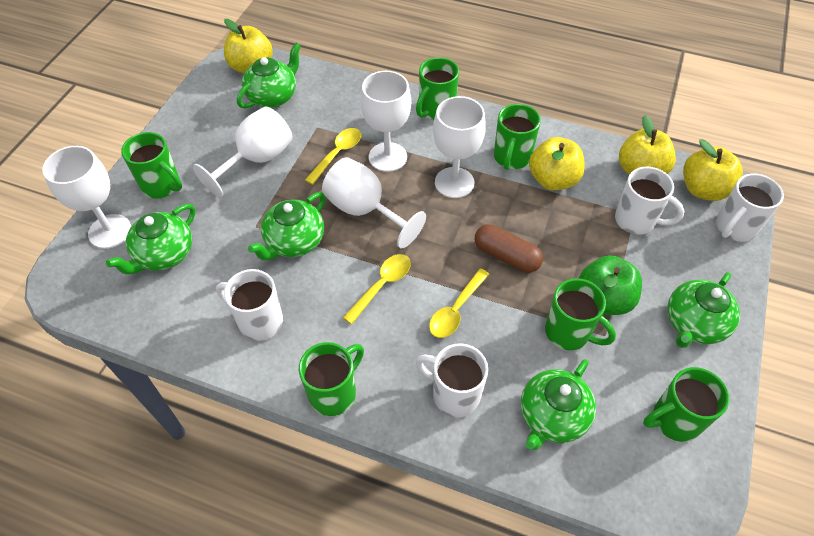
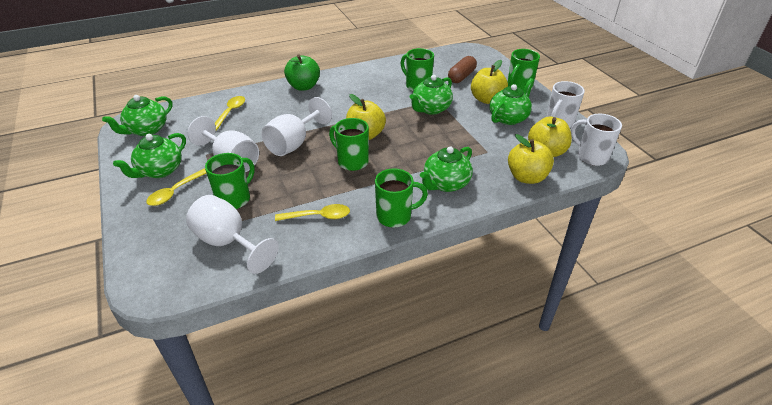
green mug: 6 -> 5
white goblet: 5 -> 3
white mug: 4 -> 2

